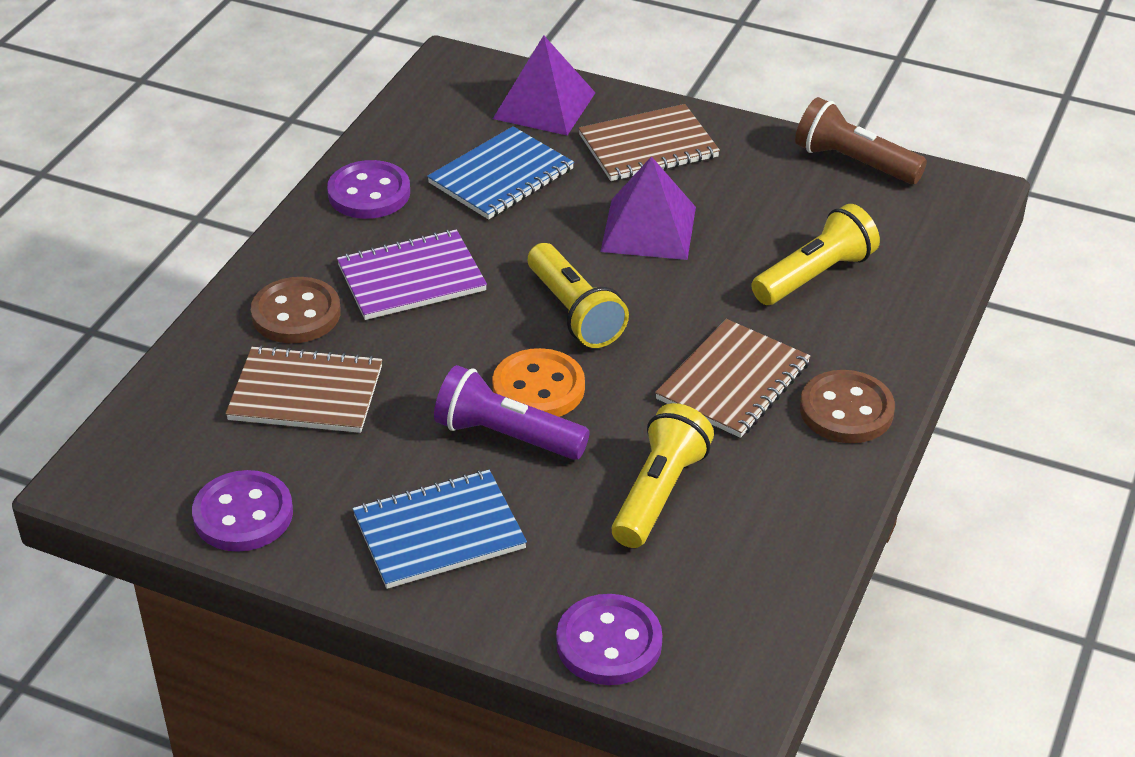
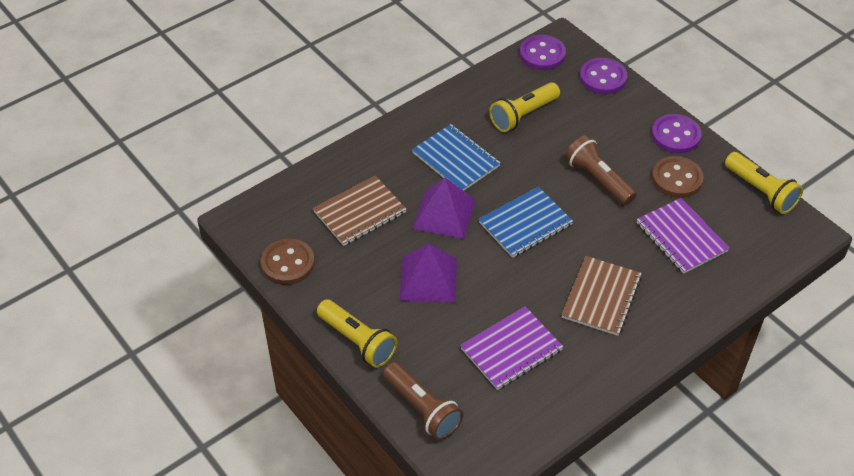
brown flashlight: 1 -> 2
brown notebook: 3 -> 2
orange button: 1 -> 0
purple flashlight: 1 -> 0
purple notebook: 1 -> 2

